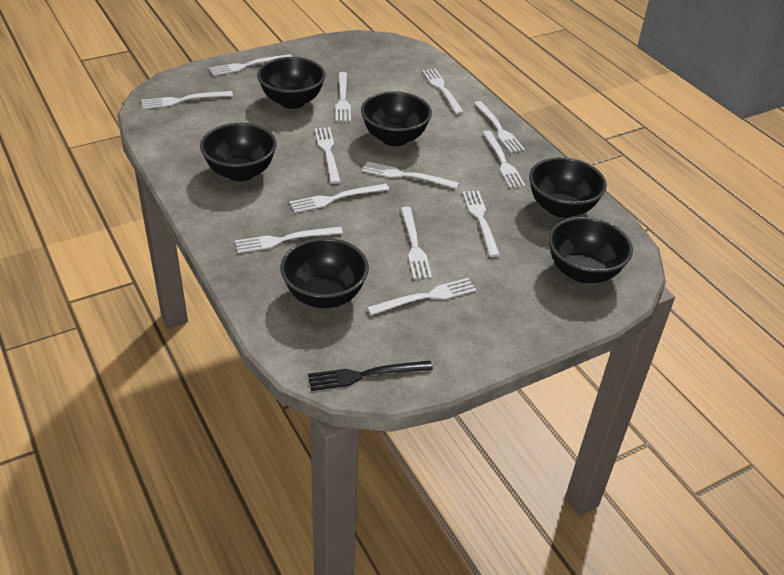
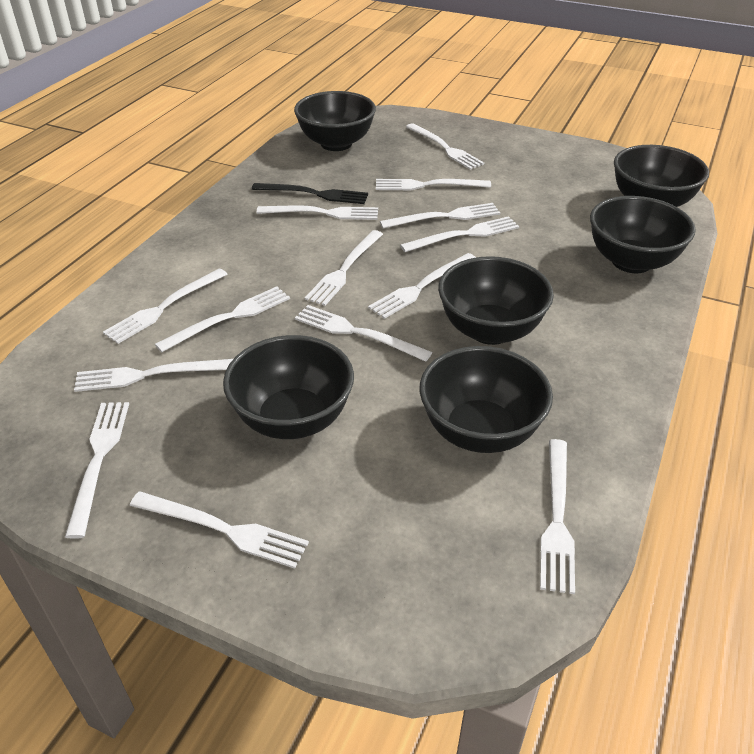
white fork: 13 -> 14

